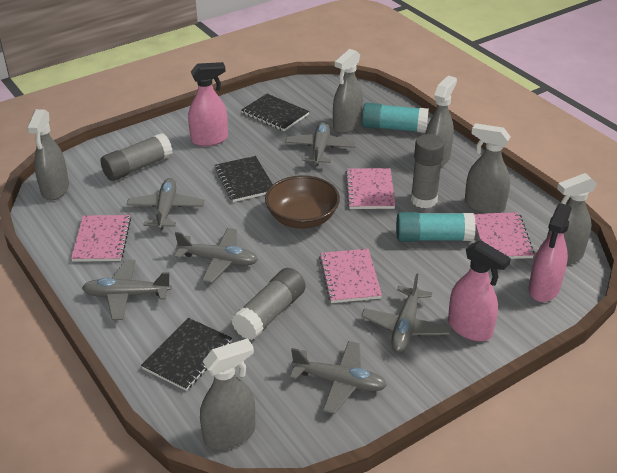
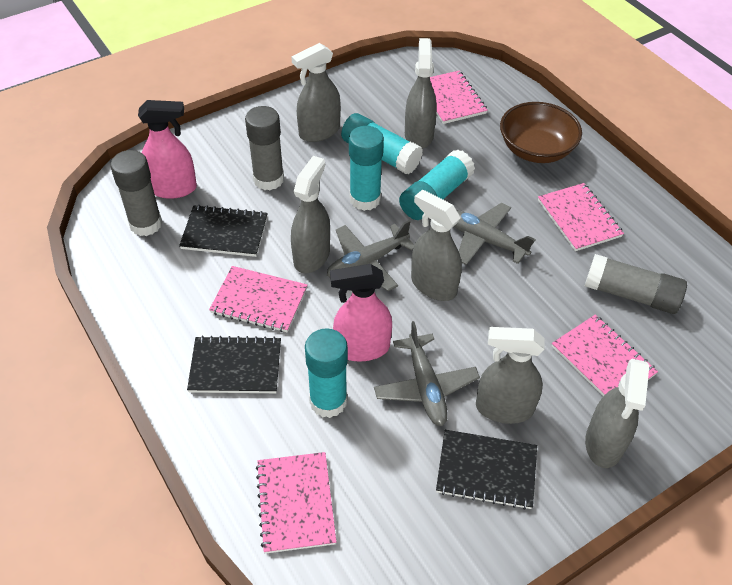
grey plane: 6 -> 3
pink notebook: 4 -> 5
pink spray bottle: 3 -> 2
turquoise glue stick: 2 -> 4

